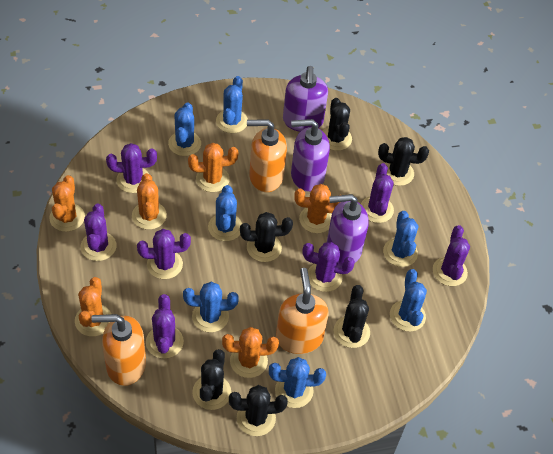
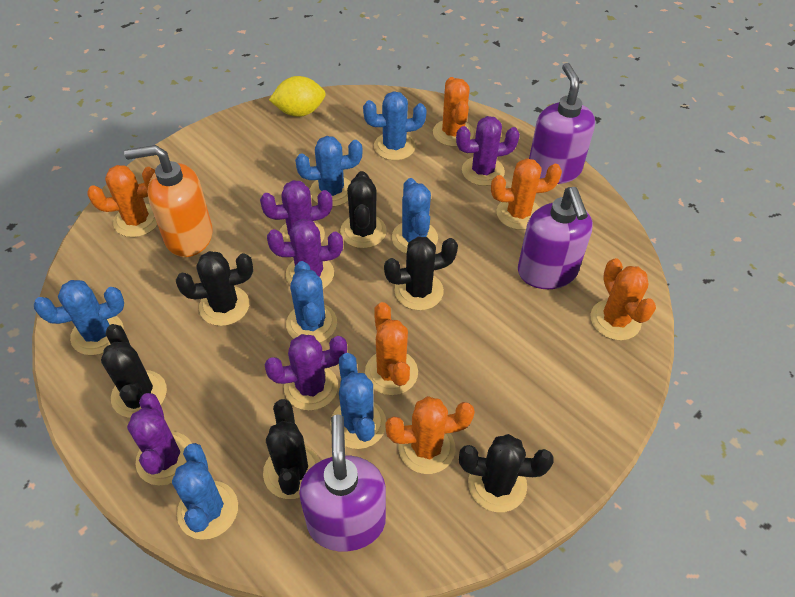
orange soap dispenser: 3 -> 1
purple cactus: 7 -> 5
yellow lemon: 0 -> 1

